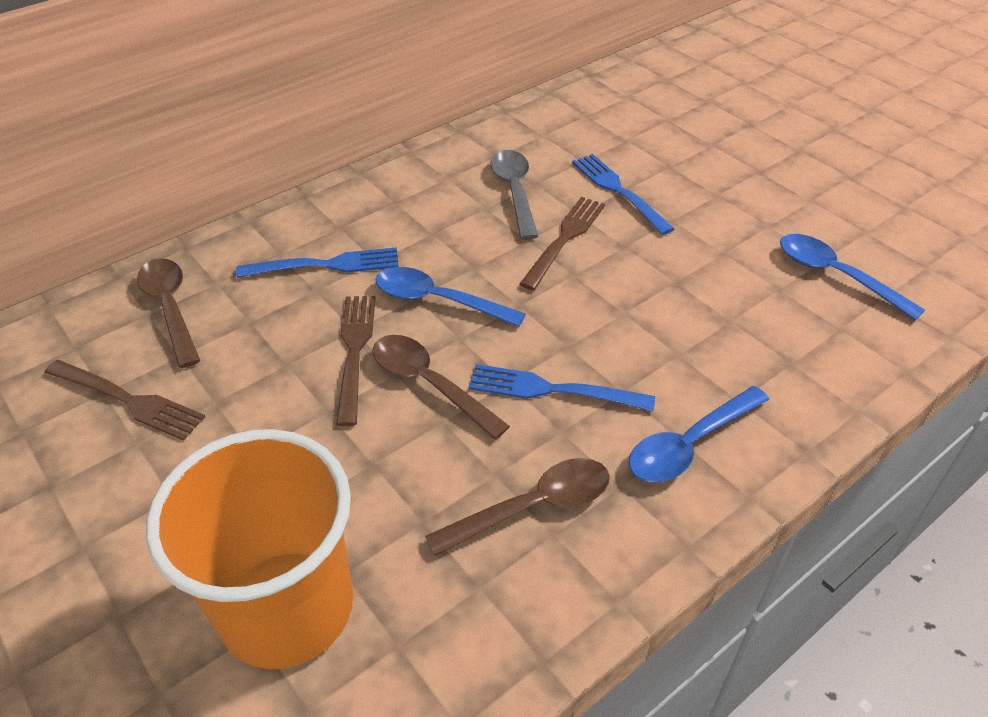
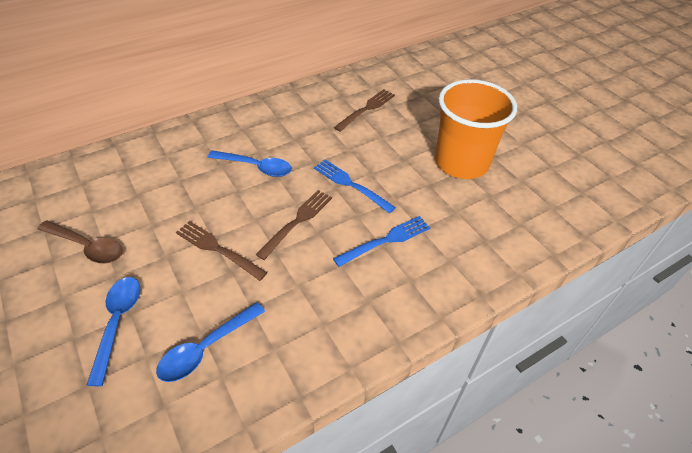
blue fork: 3 -> 2
brown spoon: 3 -> 1
grey spoon: 1 -> 0

